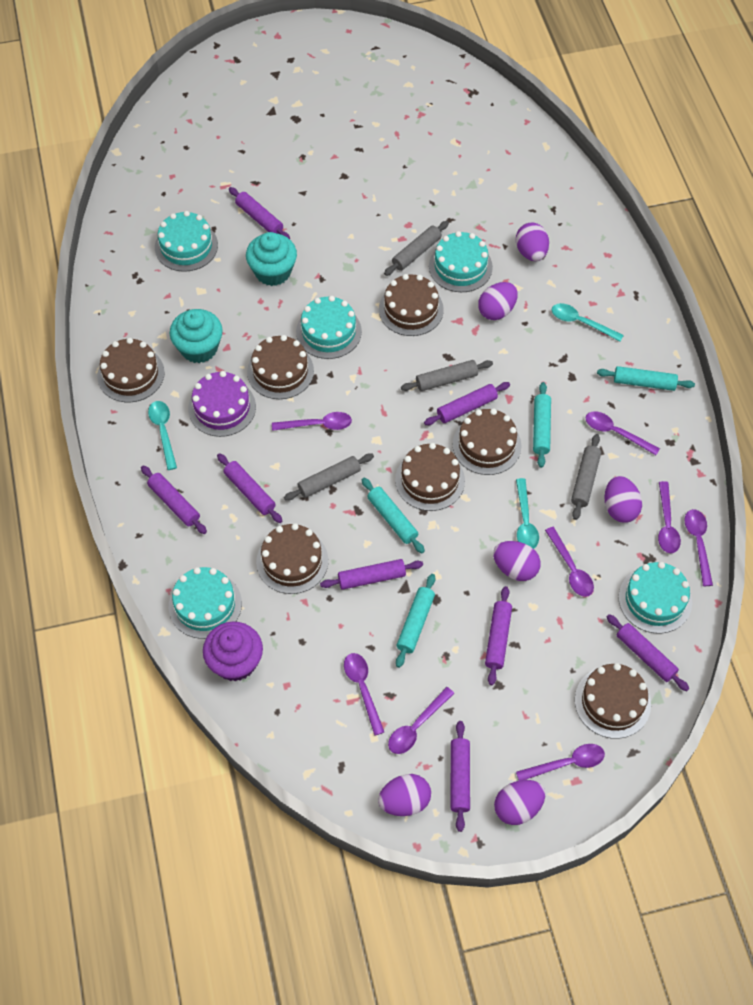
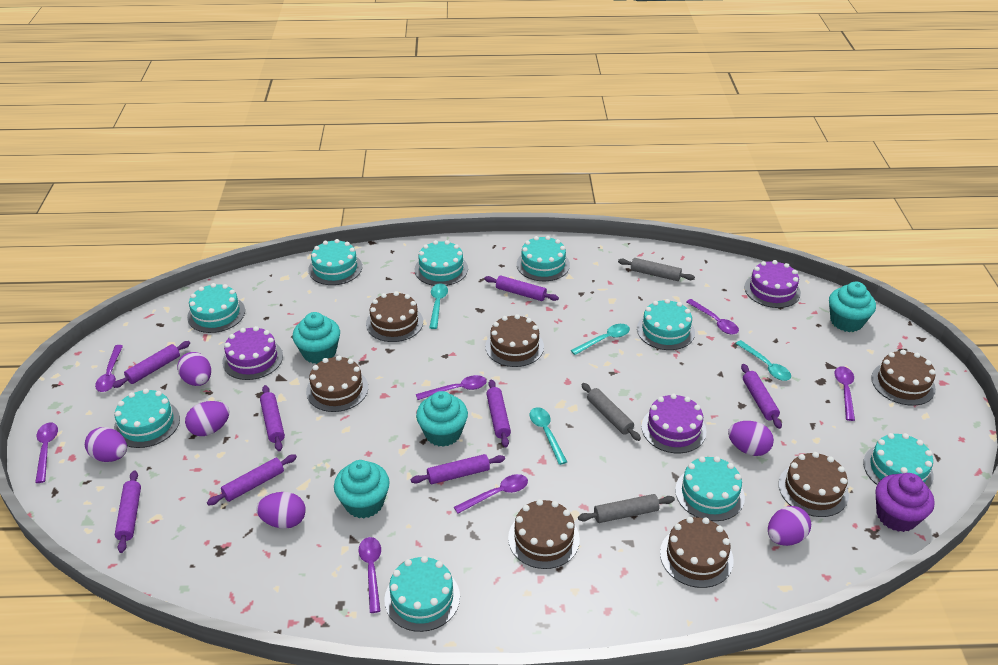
grey rolling pin: 4 -> 3
purple cake: 1 -> 3
purple spoon: 8 -> 7
turquoise cake: 5 -> 9
turquoise cupcake: 2 -> 4
turquoise rolling pin: 4 -> 0
turquoise spoon: 3 -> 4

